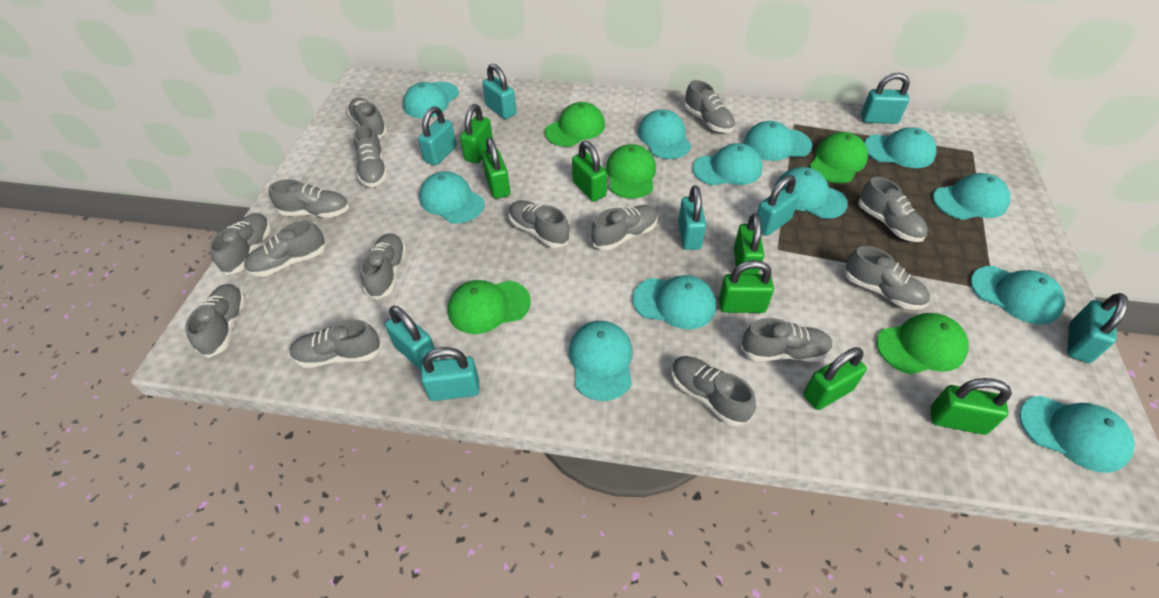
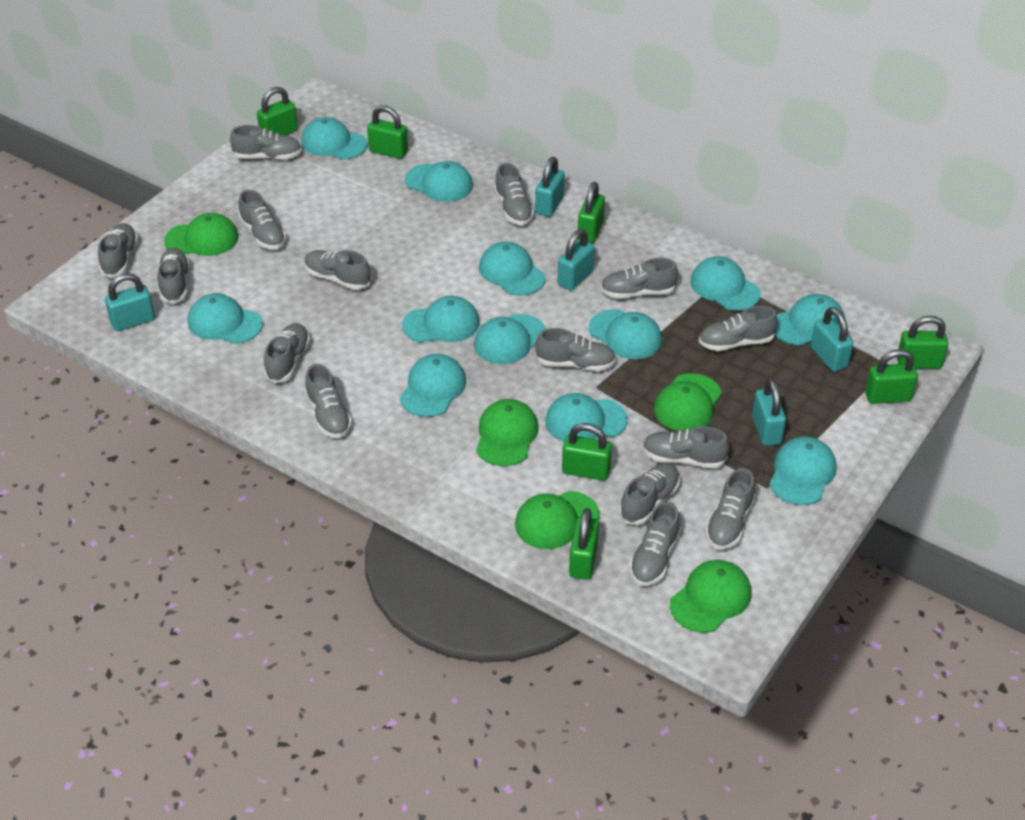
turquoise padlock: 8 -> 5

